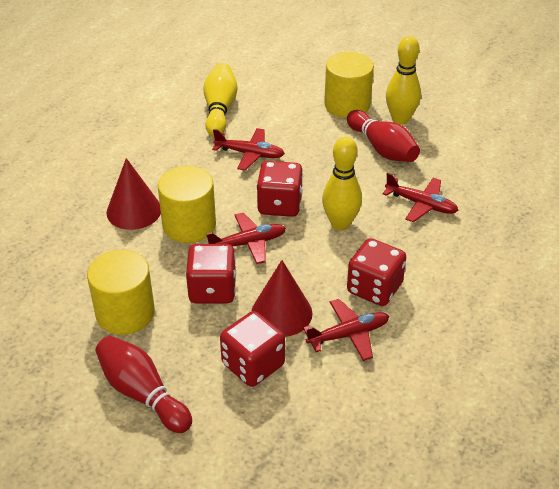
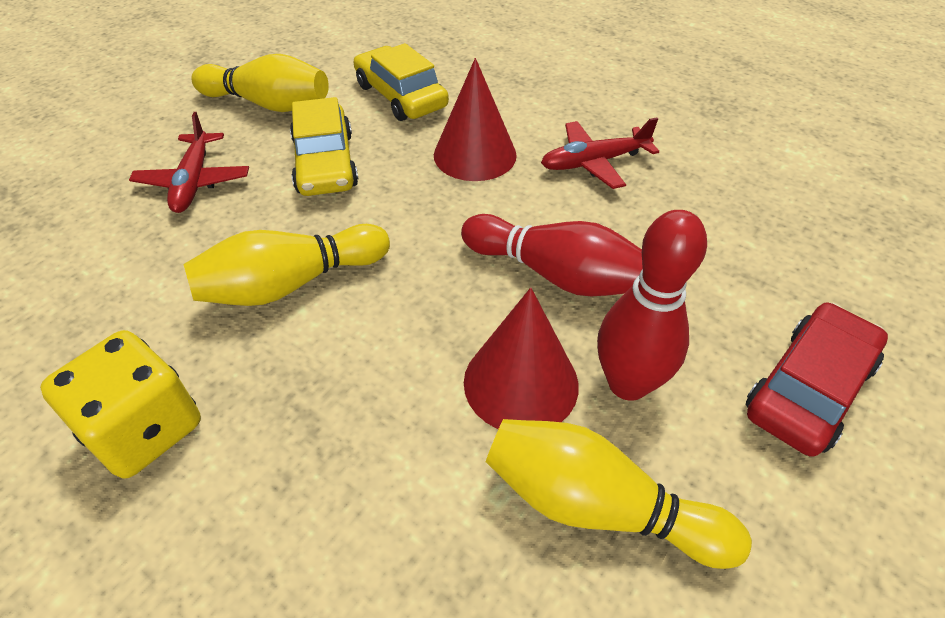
red car: 0 -> 1
red dice: 4 -> 0
red plane: 4 -> 2
yellow car: 0 -> 2
yellow cylinder: 3 -> 0
yellow dice: 0 -> 1

